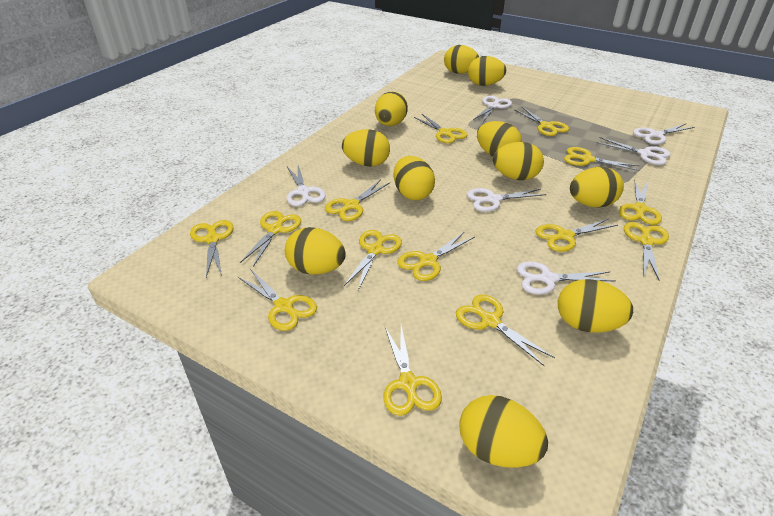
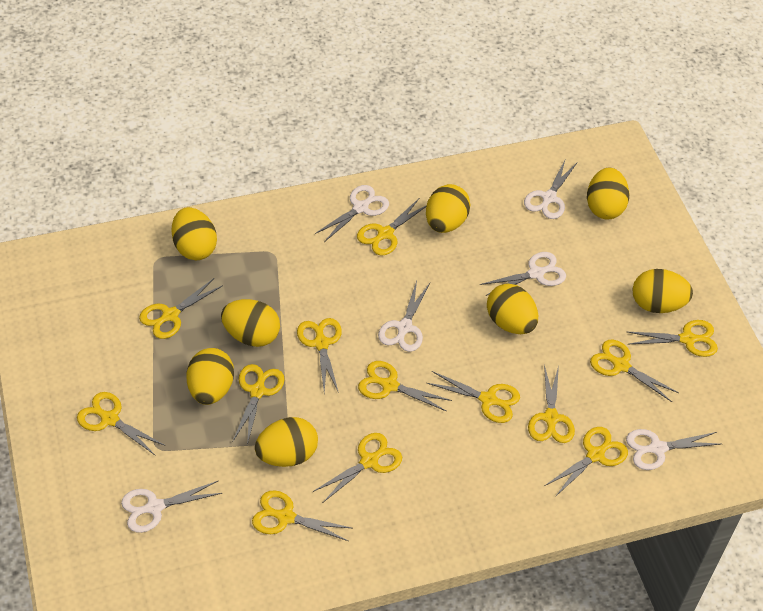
yellow egg: 11 -> 8
yellow scissors: 14 -> 13

